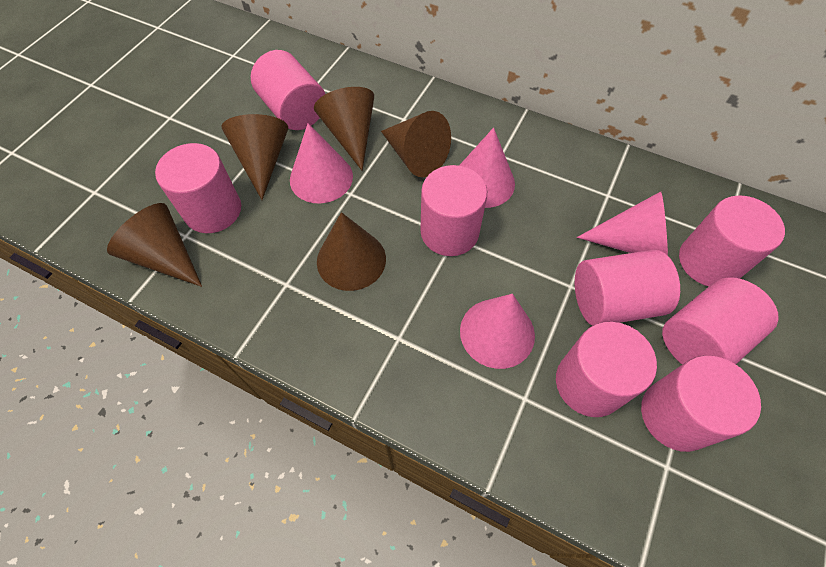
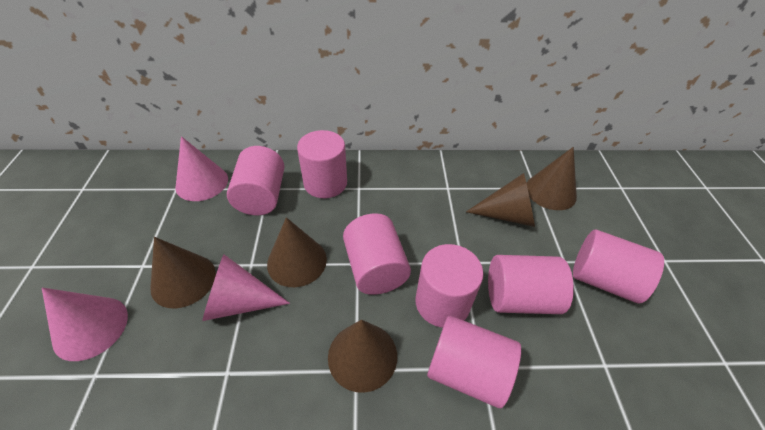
pink cone: 4 -> 3
pink cylinder: 8 -> 7

